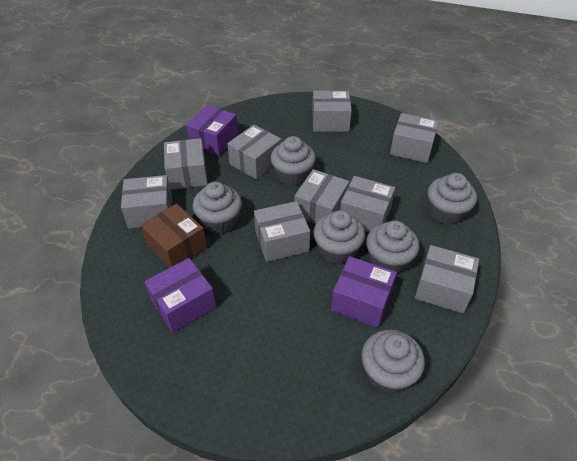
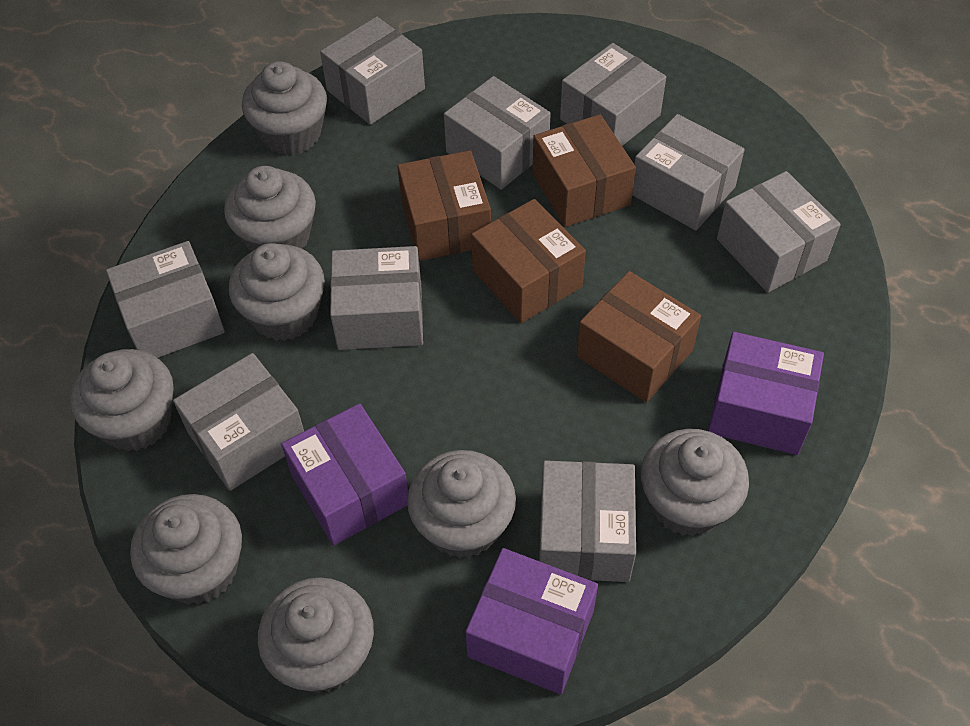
brown box: 1 -> 4
grey cupcake: 6 -> 8

